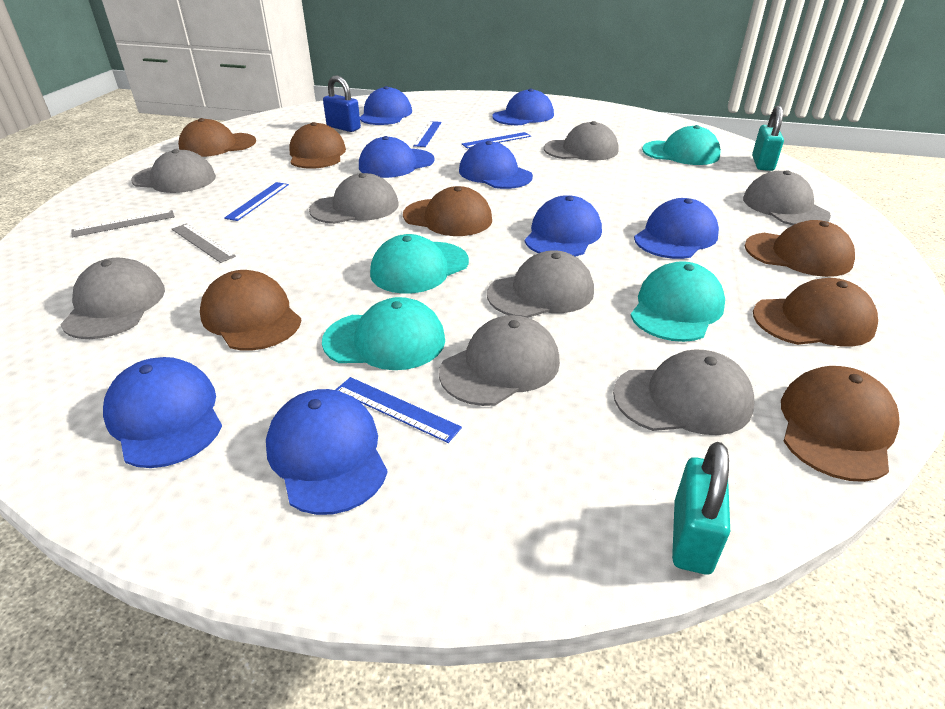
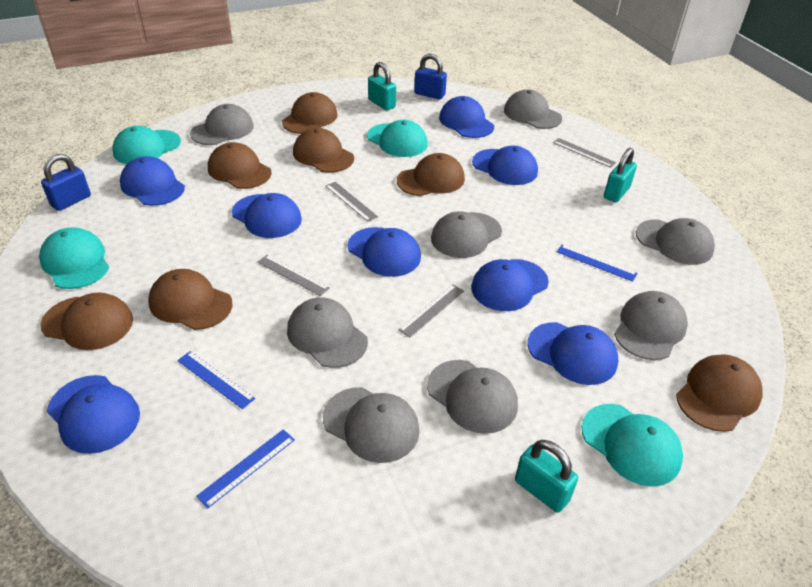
blue padlock: 1 -> 2
blue ruler: 4 -> 3
grey ruler: 2 -> 4
turquoise padlock: 2 -> 3

